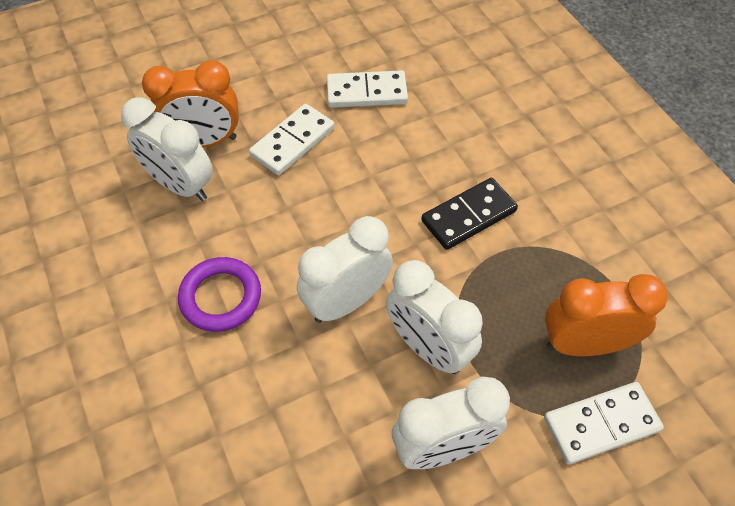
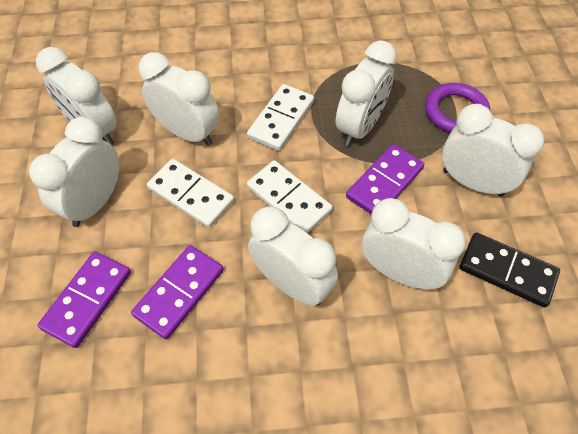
orange clock: 2 -> 0
purple domino: 0 -> 3
white clock: 4 -> 7

